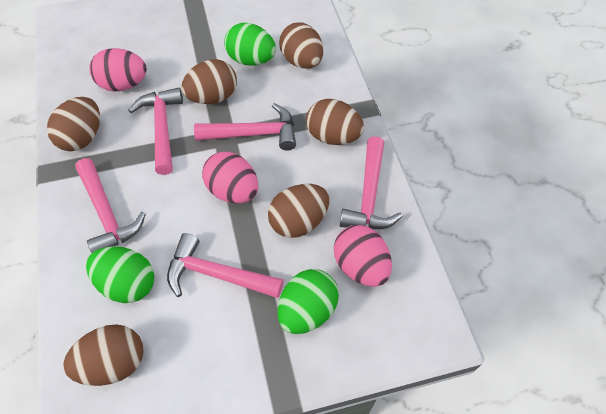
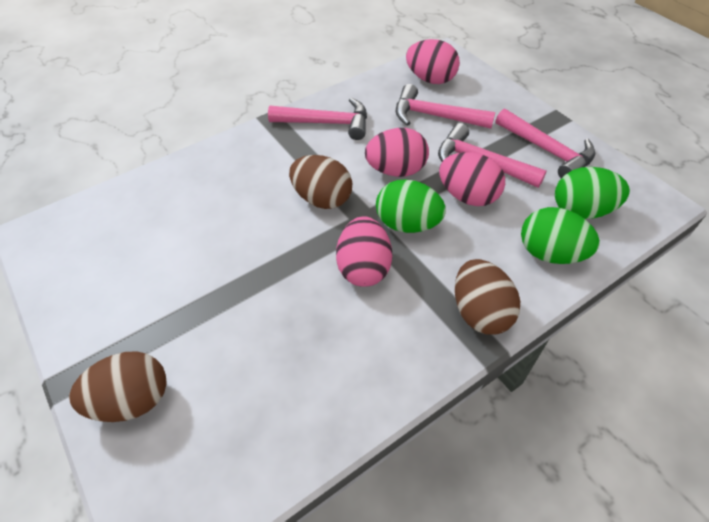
brown egg: 6 -> 3
pink egg: 3 -> 4
pink hammer: 5 -> 4

